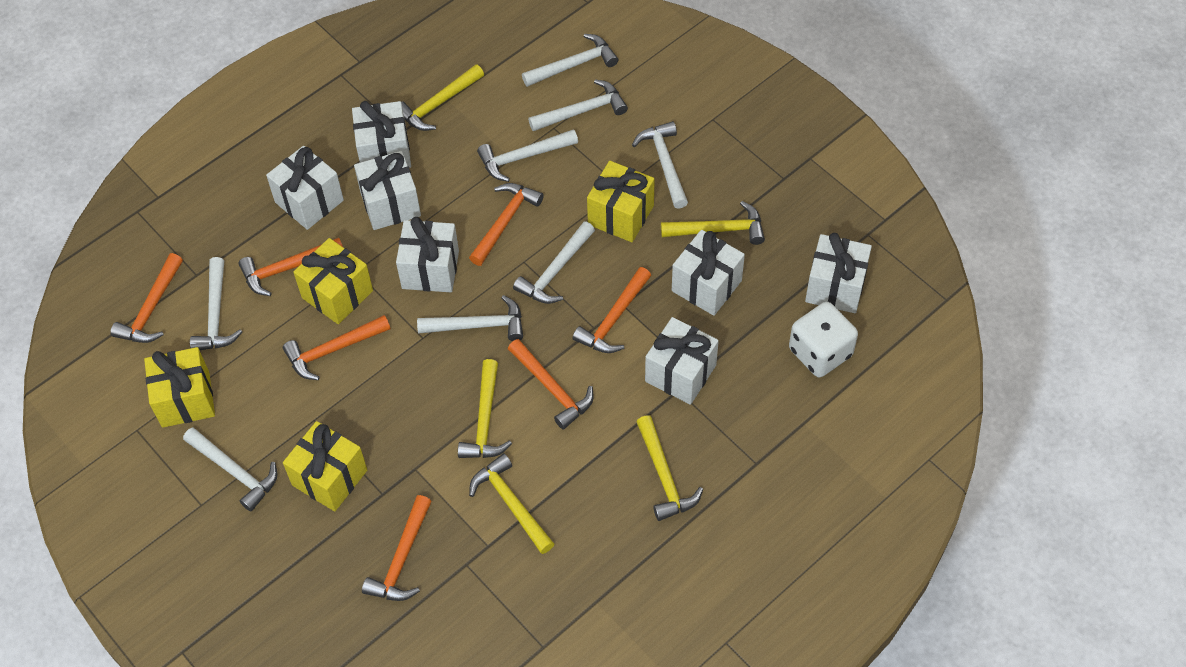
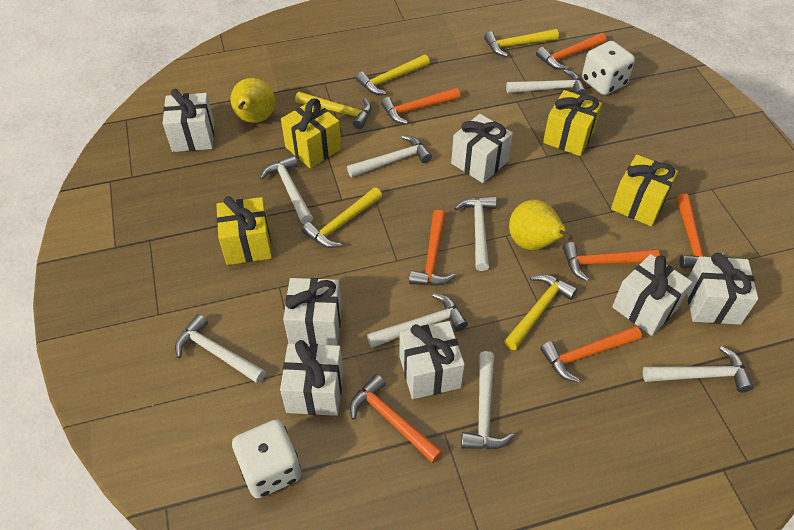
white dice: 1 -> 2
yellow pear: 0 -> 2

